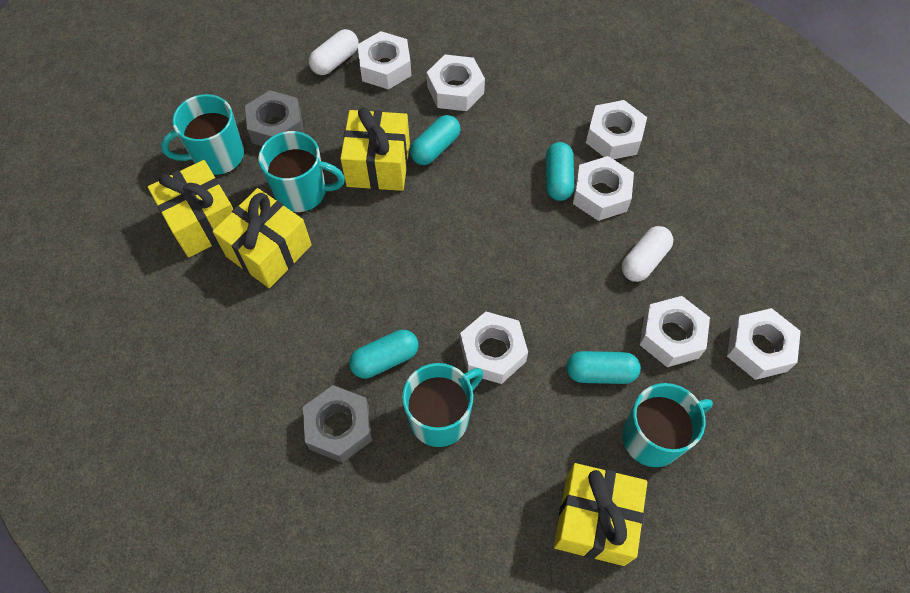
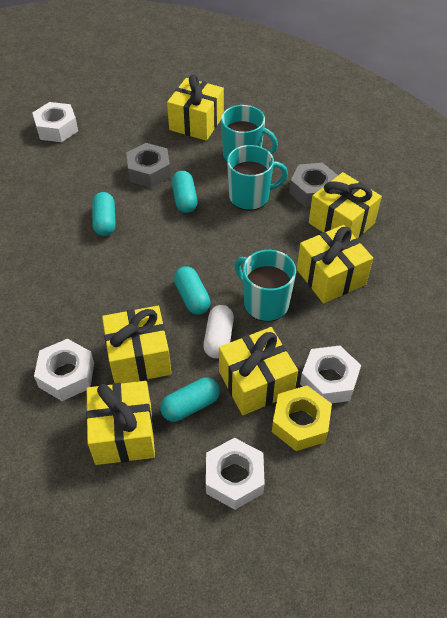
turquoise mug: 4 -> 3
white capsule: 2 -> 1
white nut: 7 -> 4
yellow gift: 4 -> 6
yellow nut: 0 -> 1

